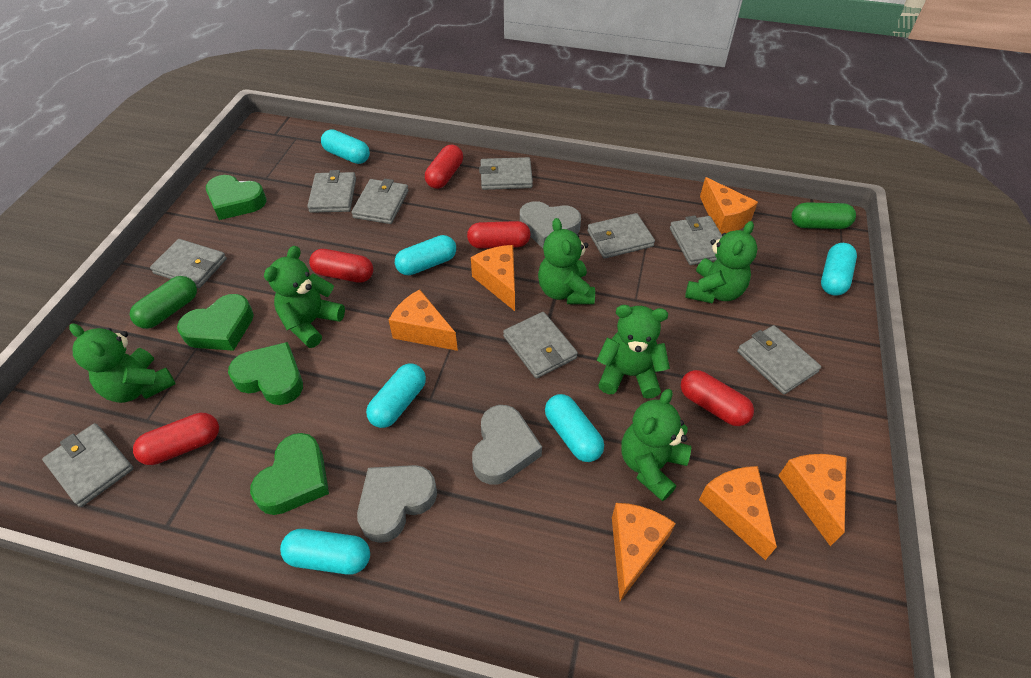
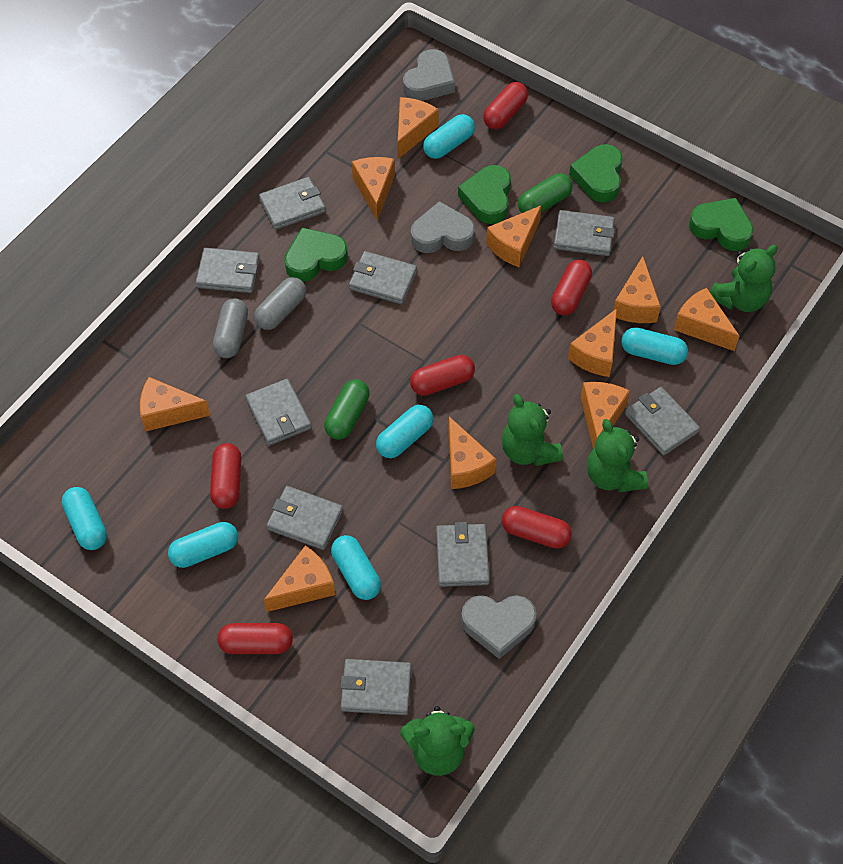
green teddy bear: 6 -> 4
grey capsule: 0 -> 2
orange cheese: 6 -> 10
red capsule: 5 -> 6

